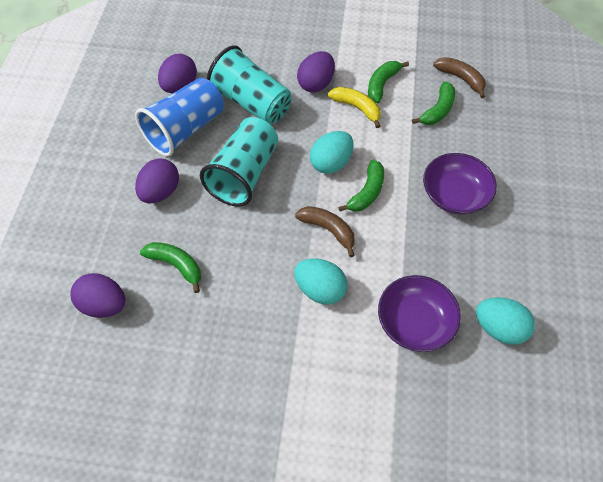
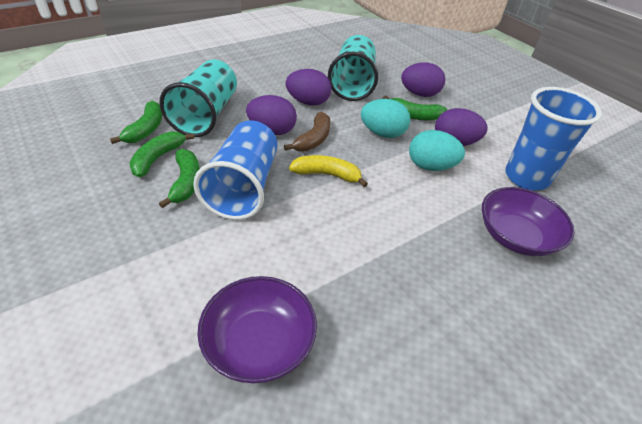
blue cup: 1 -> 2
brown banana: 2 -> 1
turquoise egg: 3 -> 2

